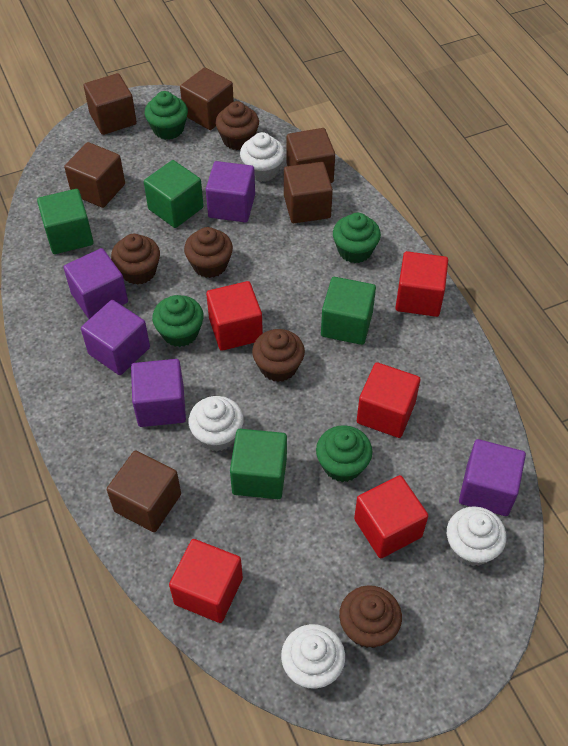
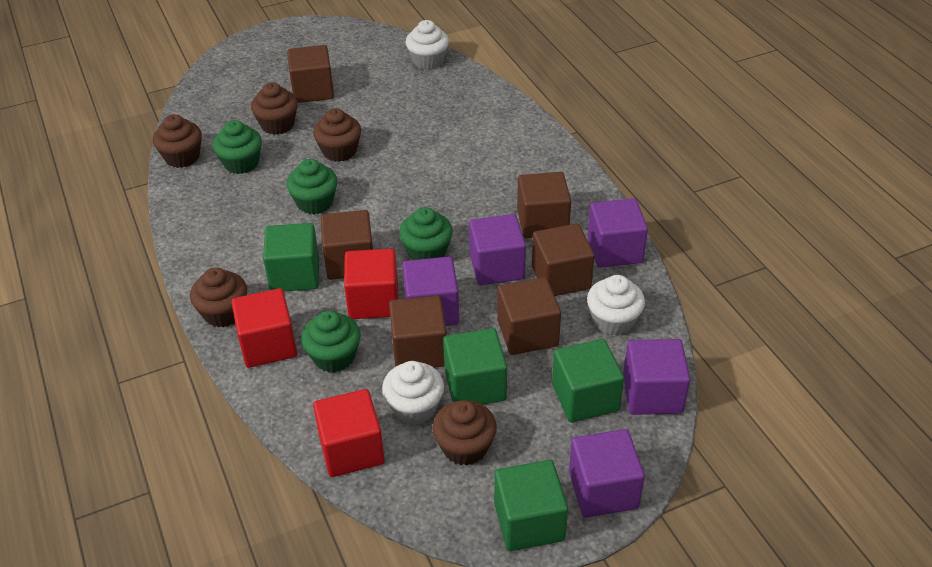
red cube: 5 -> 3
white cupcake: 4 -> 3

